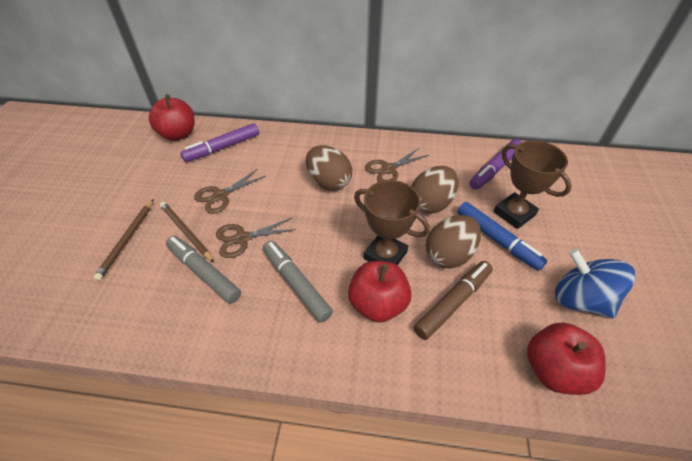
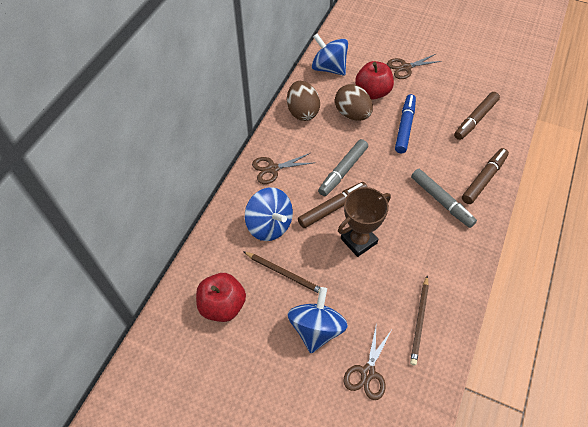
blue spinning top: 1 -> 3
brown egg: 3 -> 2
brown marker: 1 -> 3
brown trophy: 2 -> 1
purple marker: 2 -> 0
red apple: 3 -> 2

